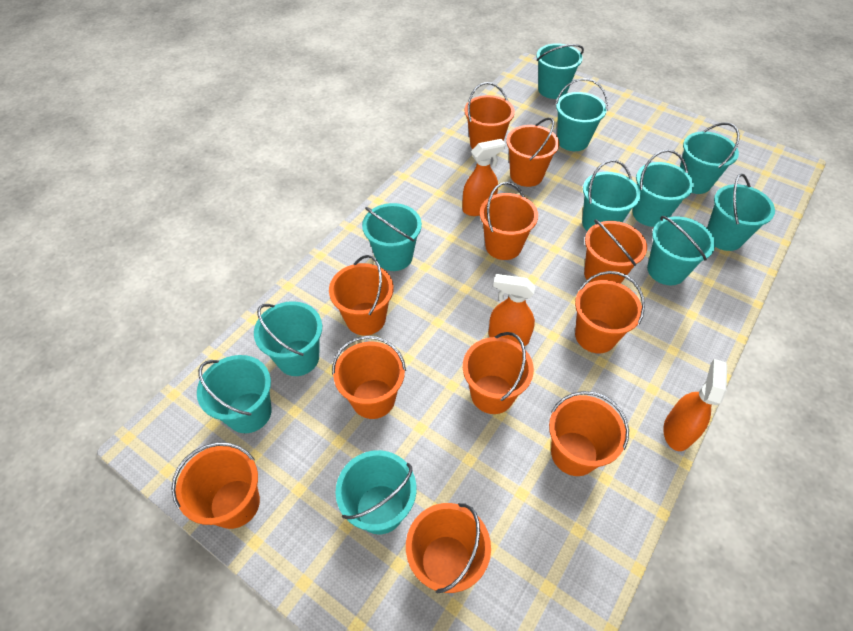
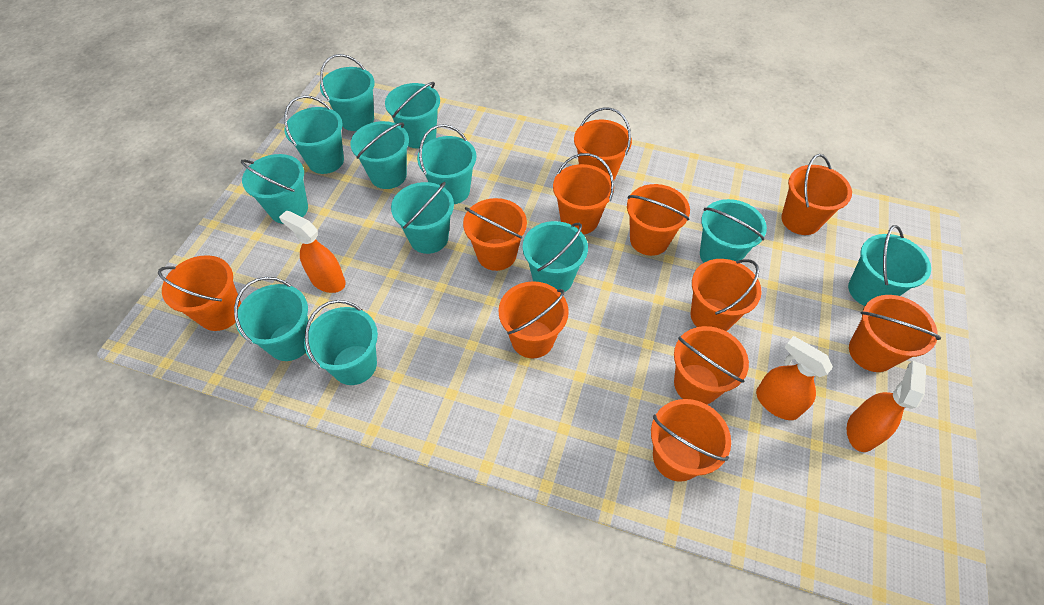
turquoise bucket: 11 -> 12

